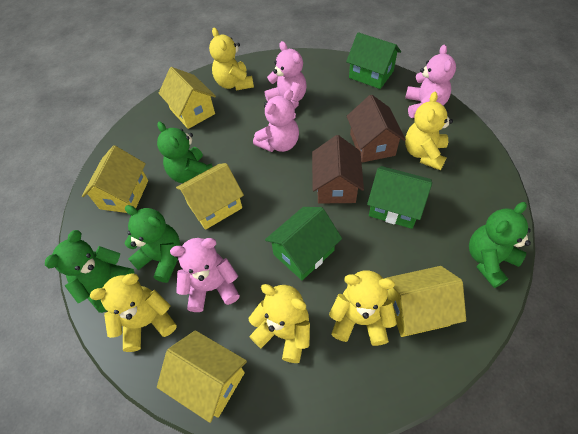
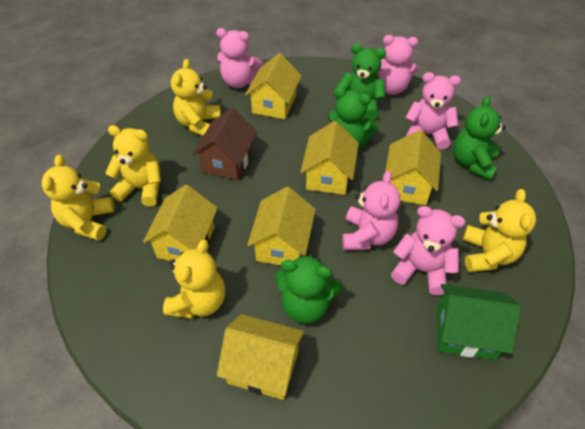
brown house: 2 -> 1
green house: 3 -> 1
pink teddy bear: 4 -> 5
yellow house: 5 -> 6

